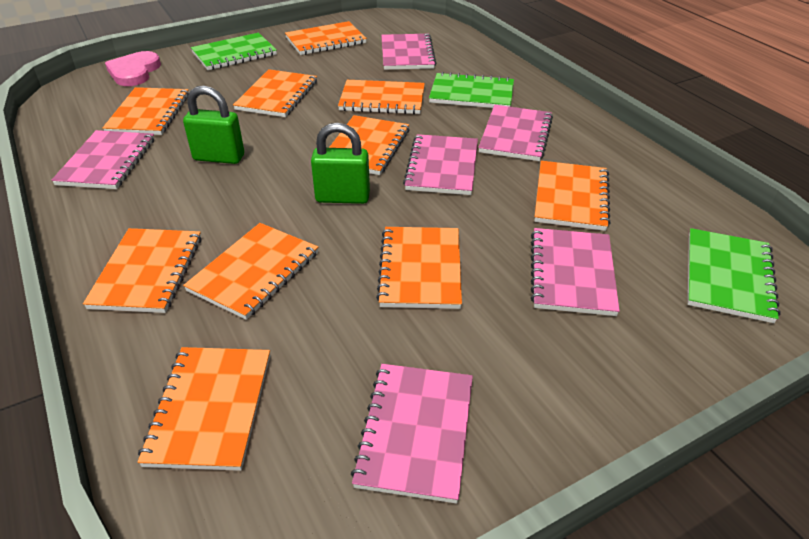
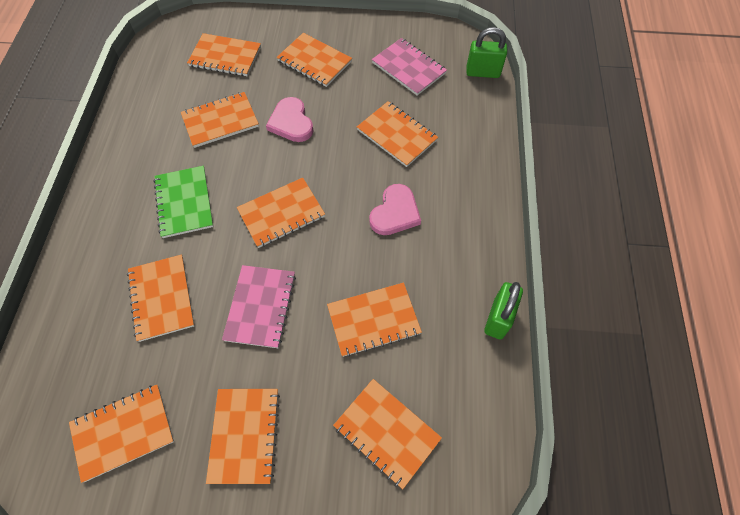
green notebook: 3 -> 1
pink heart: 1 -> 2
pink notebook: 6 -> 2

